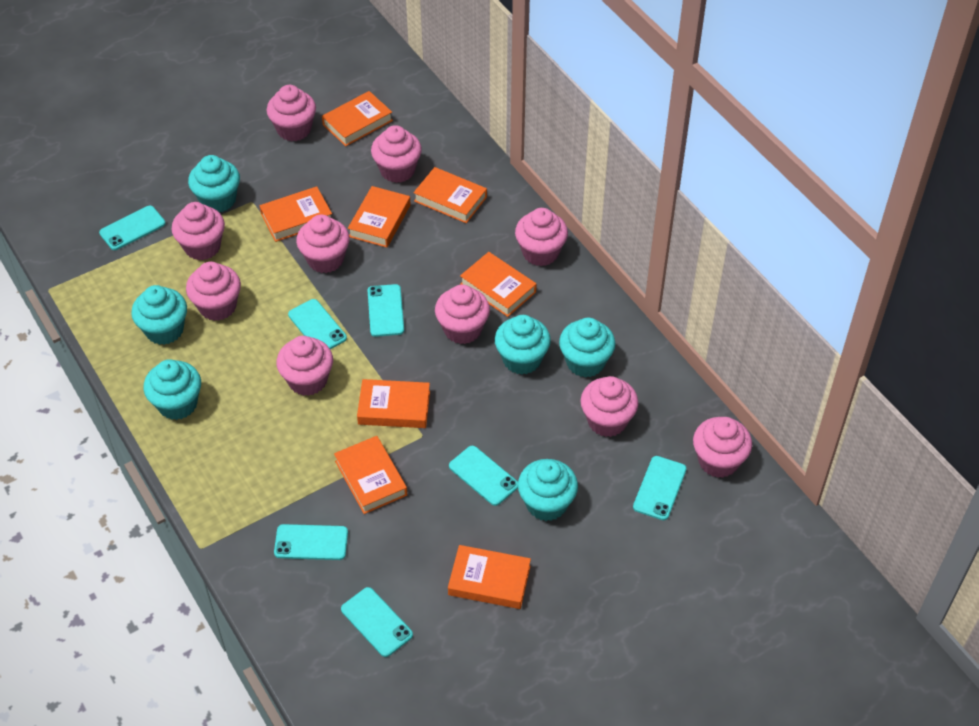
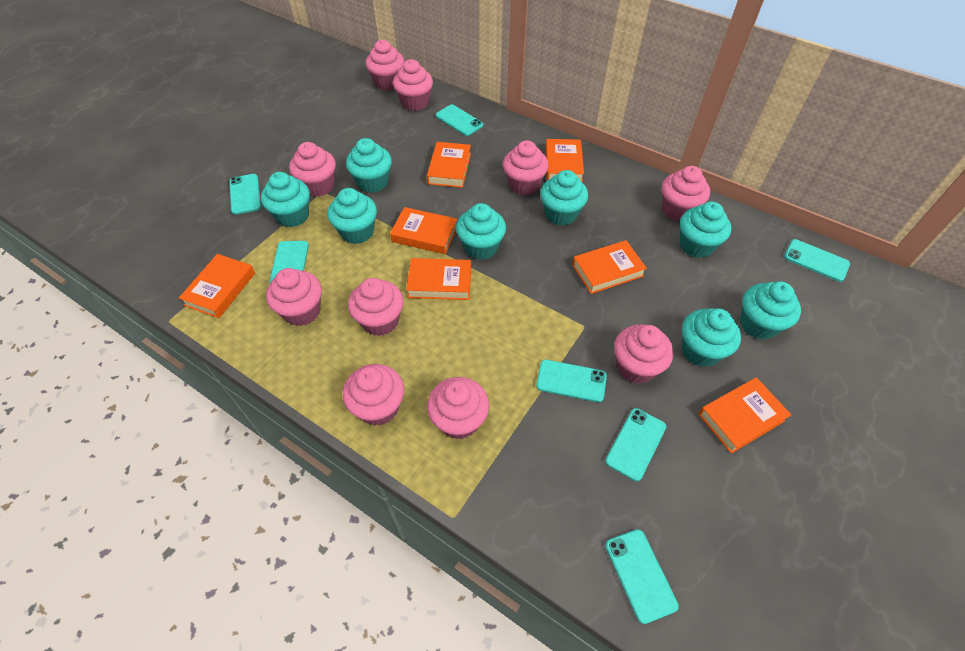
orange book: 8 -> 7
turquoise cupcake: 6 -> 8

